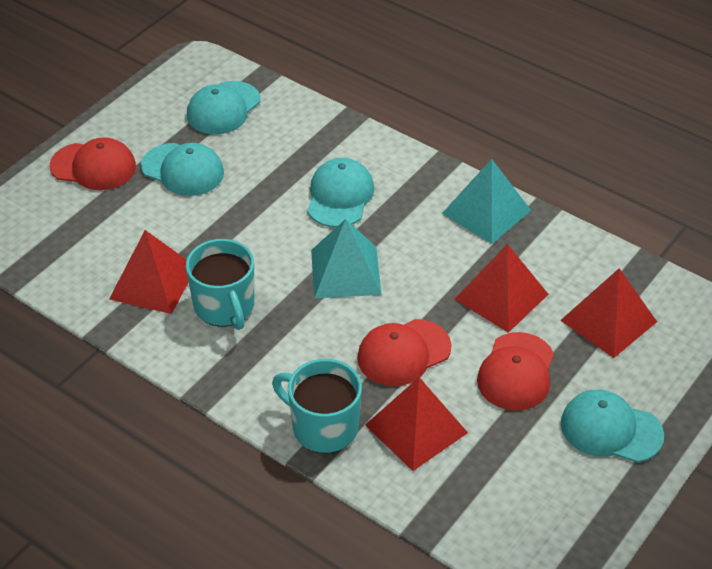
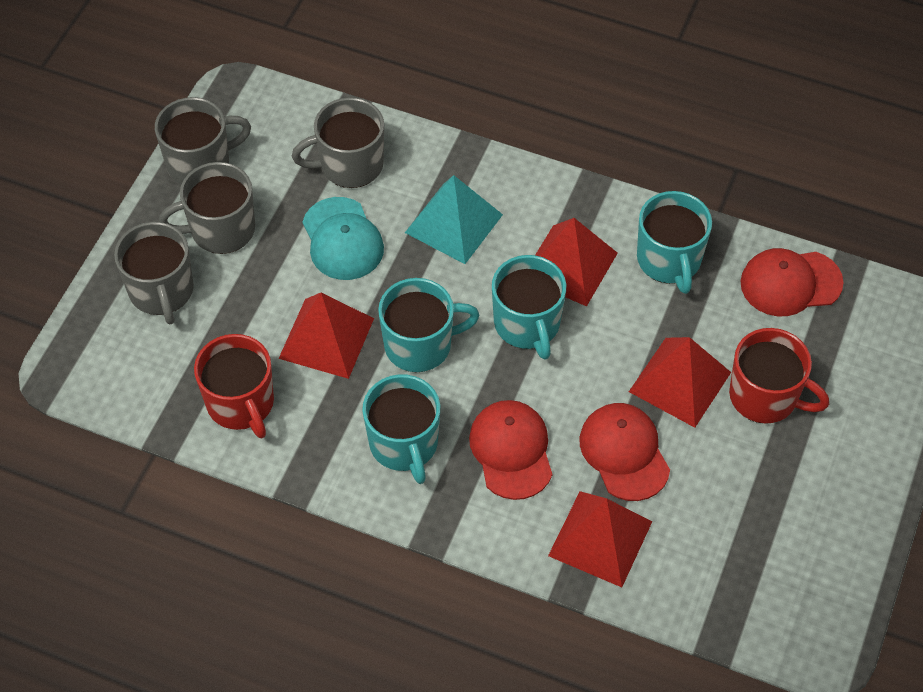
grey mug: 0 -> 4
red mug: 0 -> 2
turquoise cap: 4 -> 1
turquoise mug: 2 -> 4
turquoise pyramid: 2 -> 1

